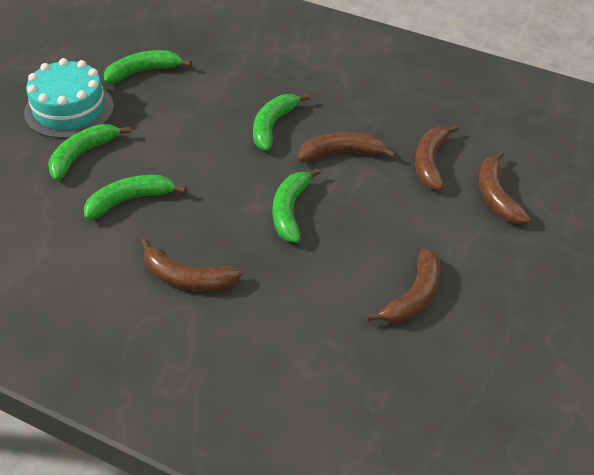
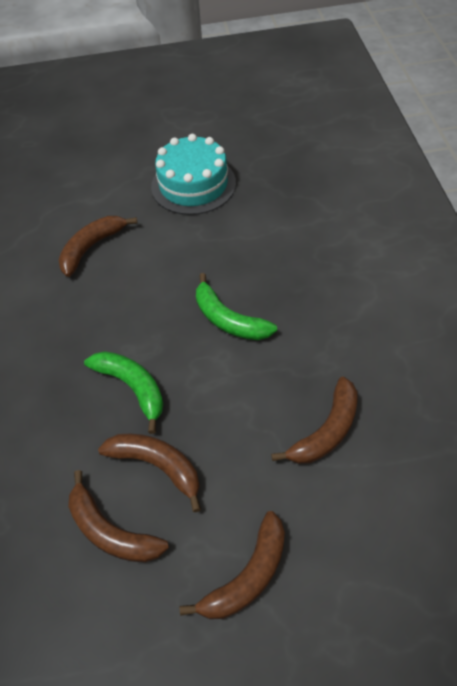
green banana: 5 -> 2

